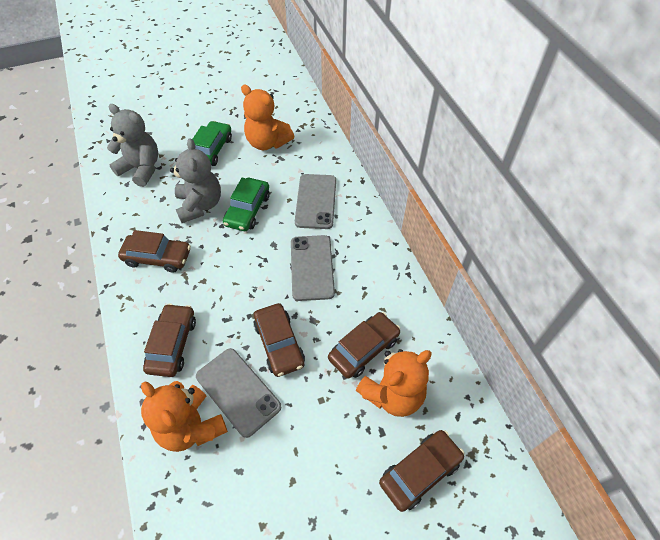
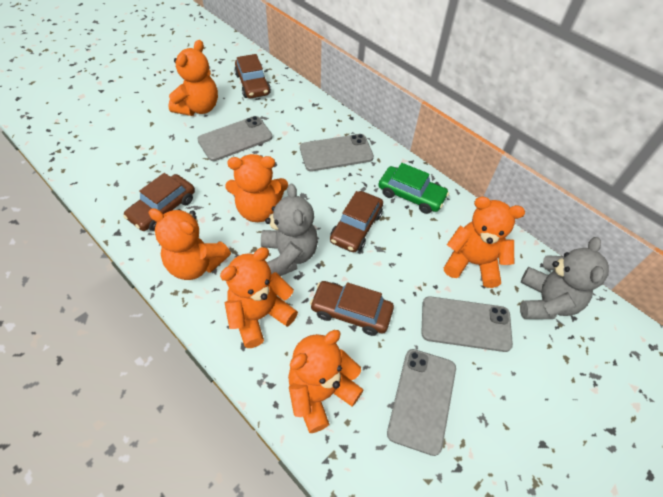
brown car: 5 -> 4
green car: 2 -> 1
grey phone: 3 -> 4
orange teddy bear: 3 -> 6

